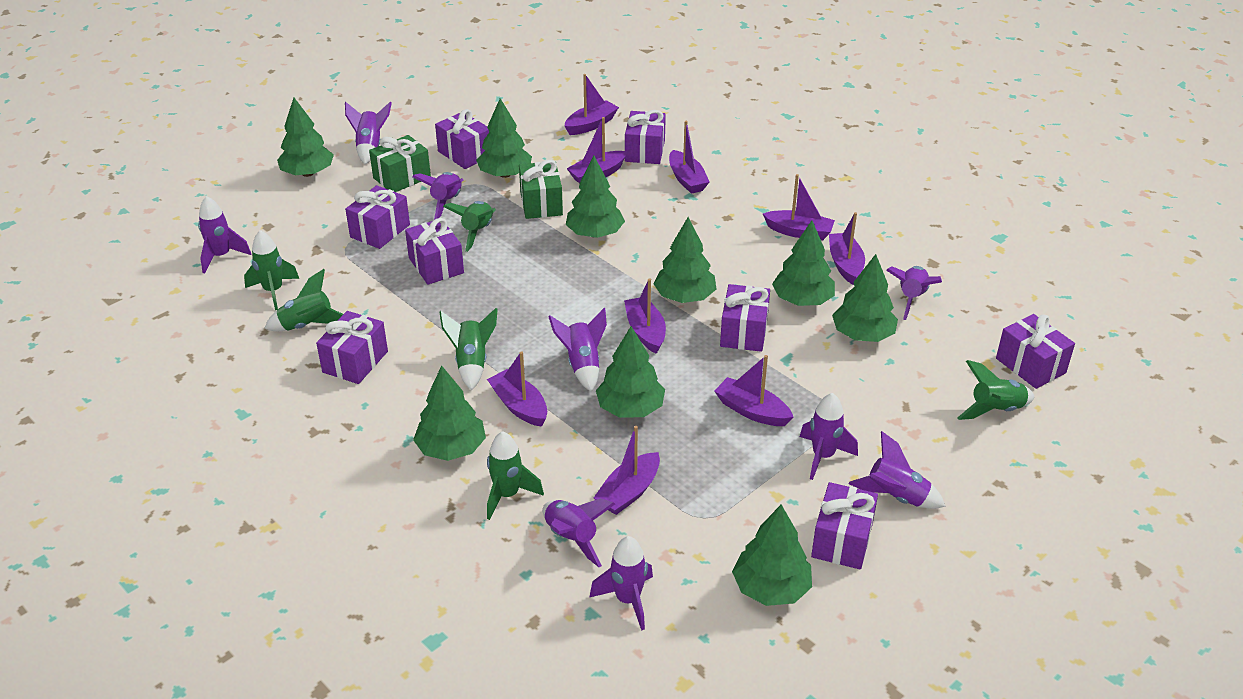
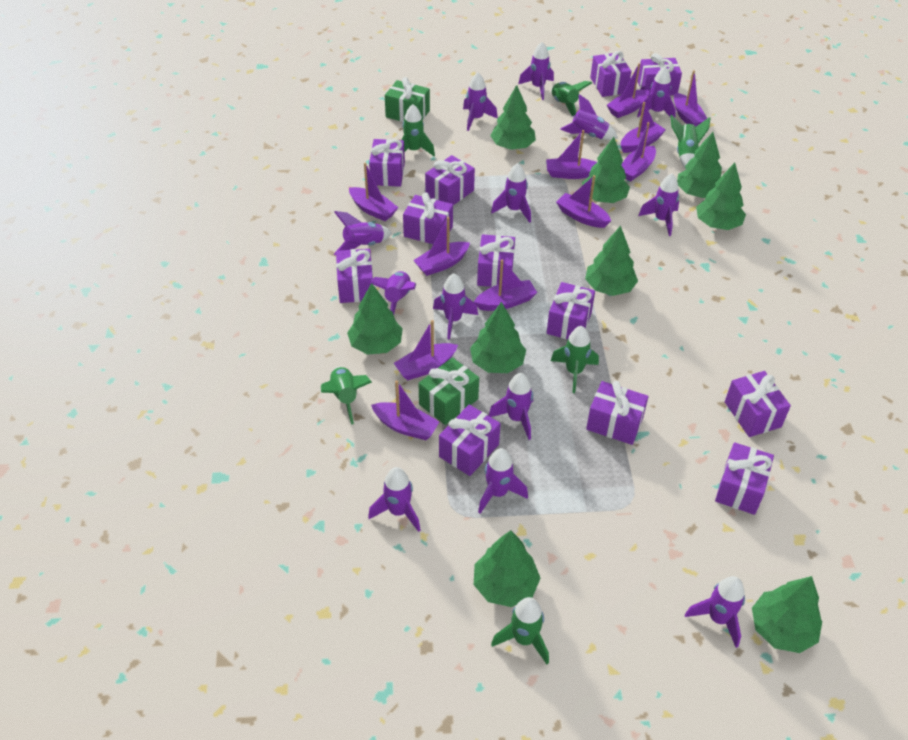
purple boat: 9 -> 11
purple gift: 8 -> 12
purple rocket: 9 -> 13

